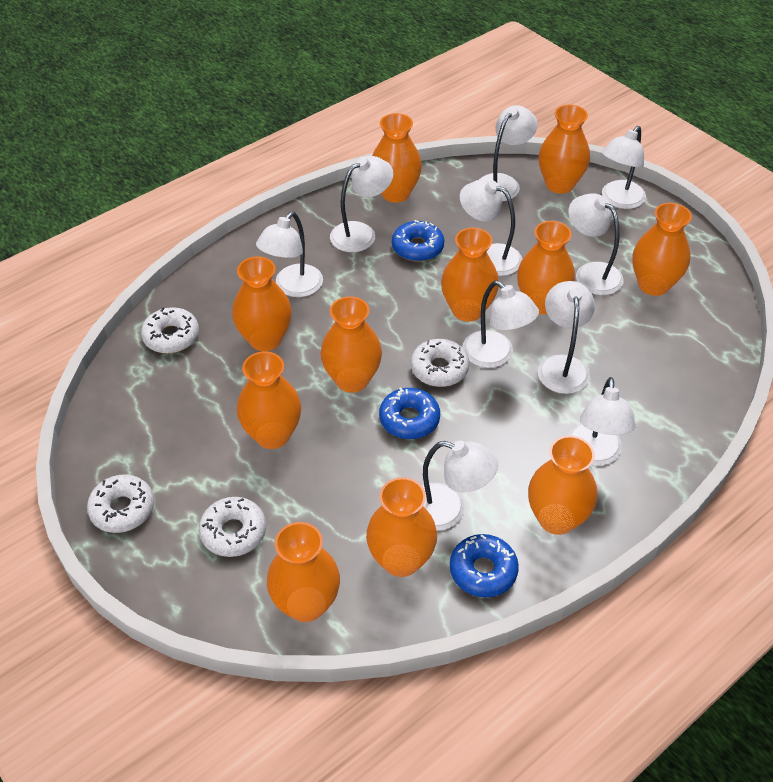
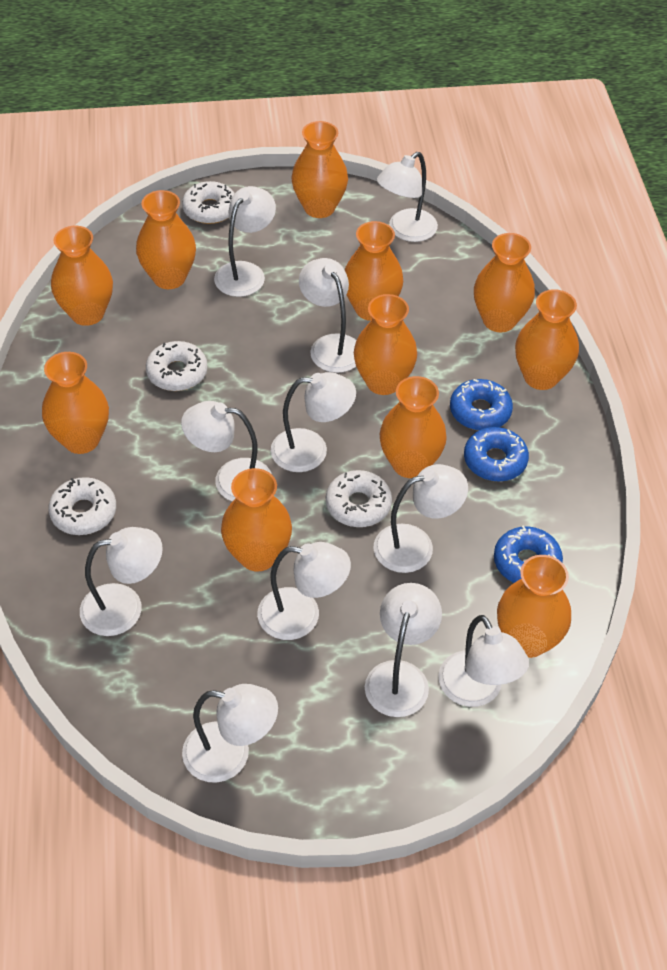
white lamp: 10 -> 11

